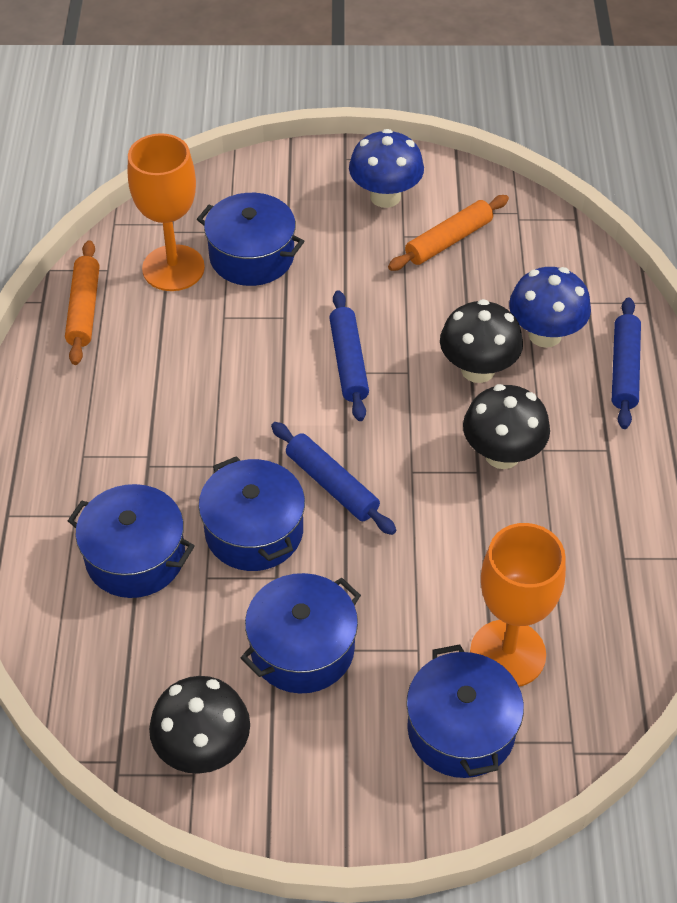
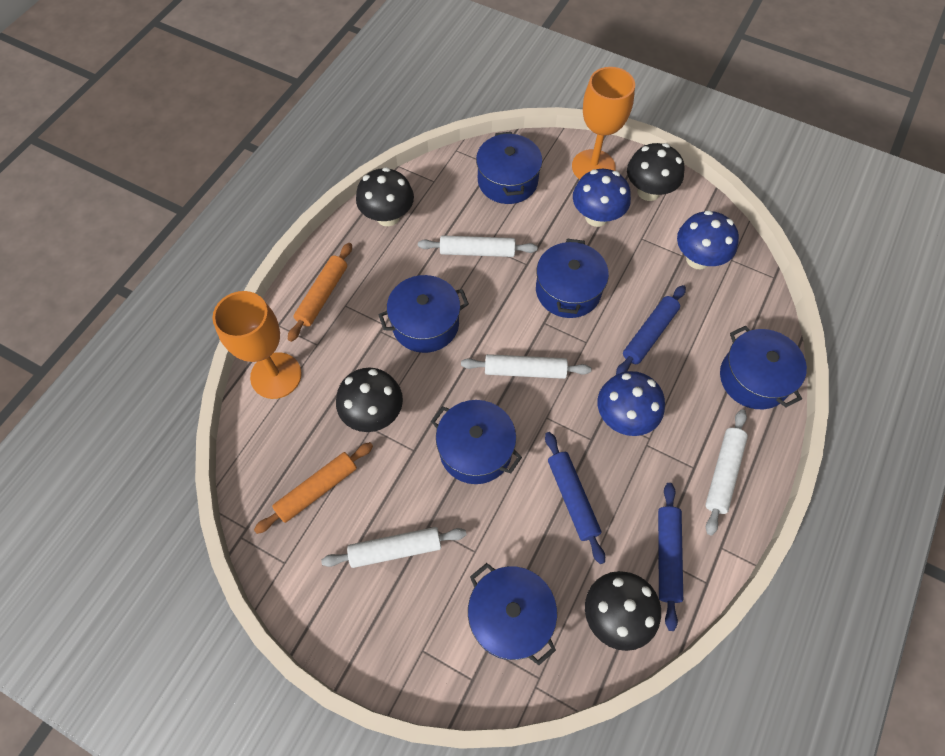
black mushroom: 3 -> 4
blue mushroom: 2 -> 3
blue pot: 5 -> 6
white rolling pin: 0 -> 4

